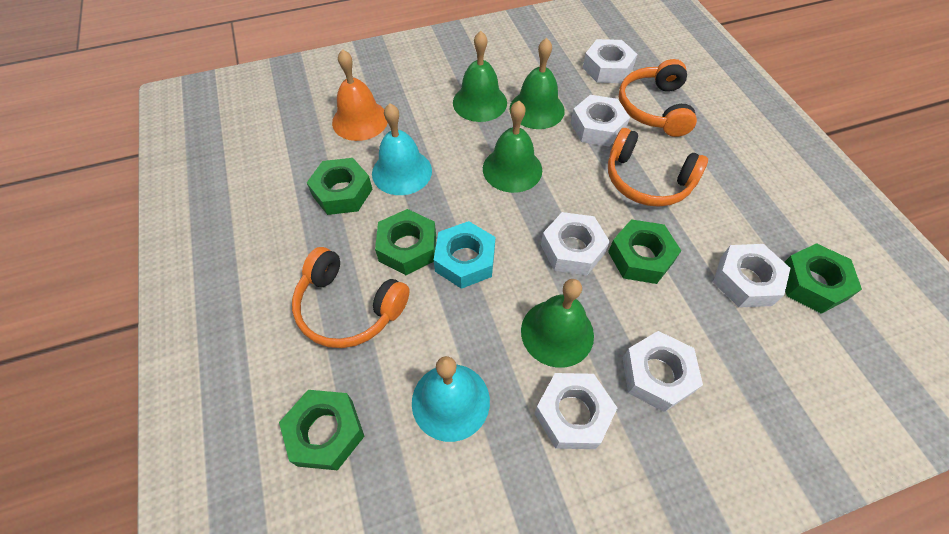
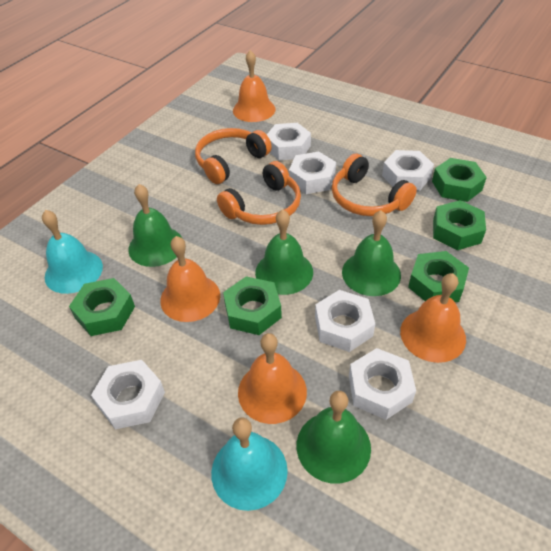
orange bell: 1 -> 4
turquoise nut: 1 -> 0

